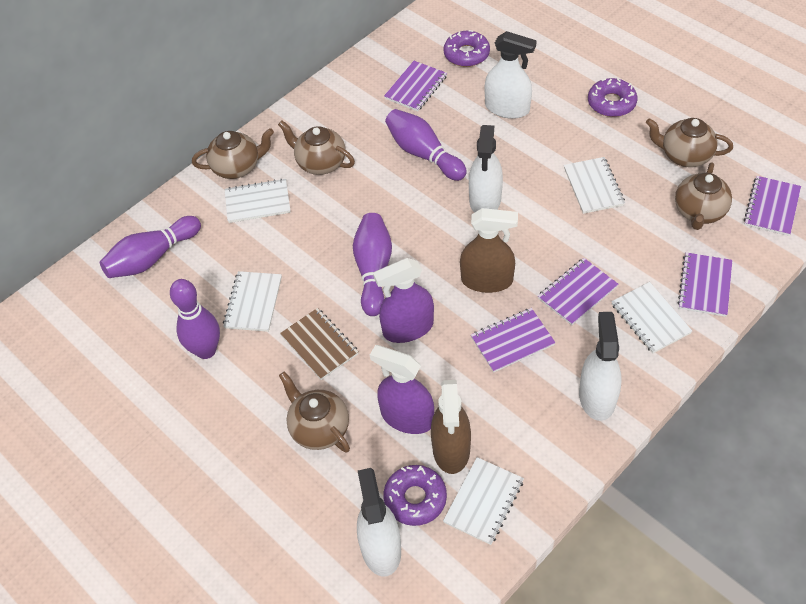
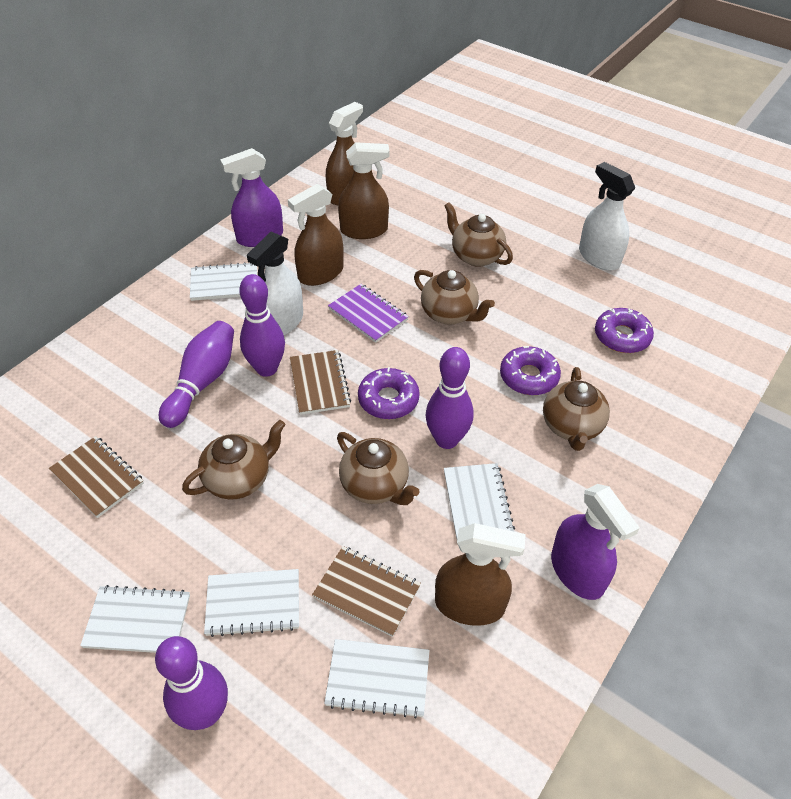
brown notebook: 1 -> 3
brown spray bottle: 2 -> 4
purple notebook: 5 -> 1
white spray bottle: 4 -> 2

